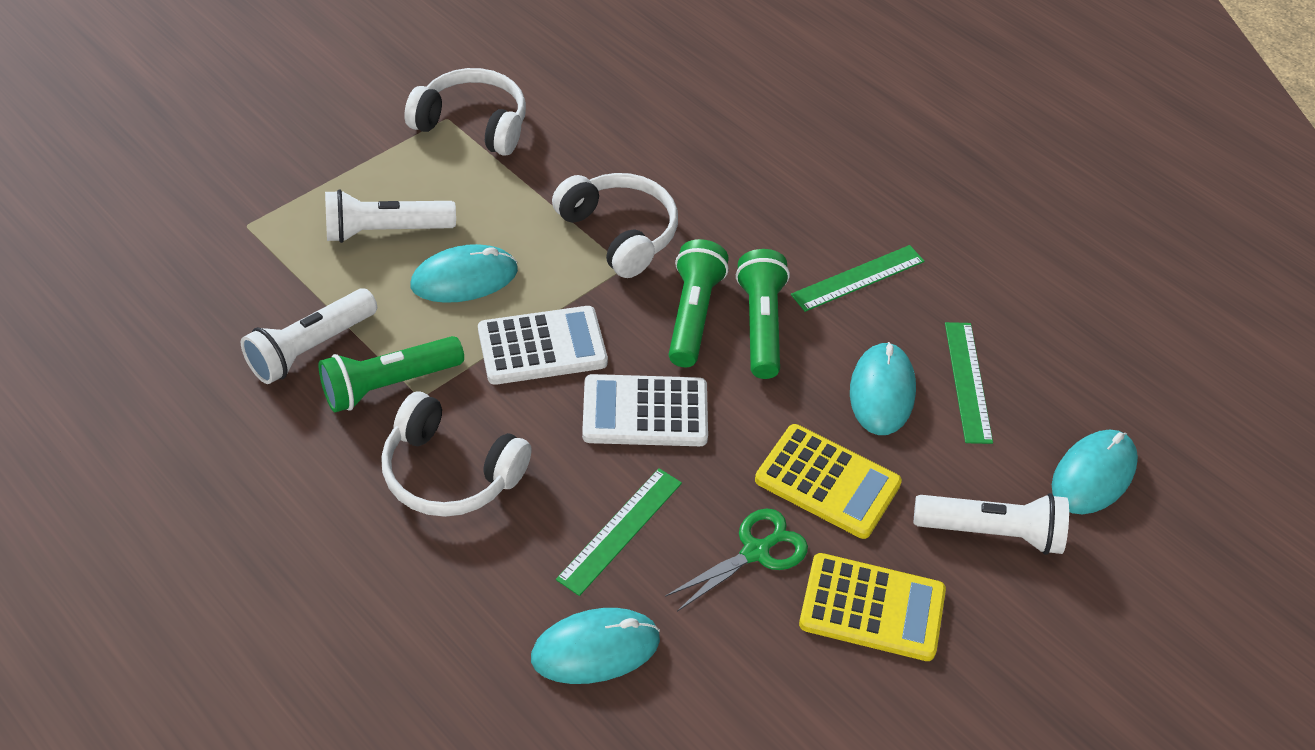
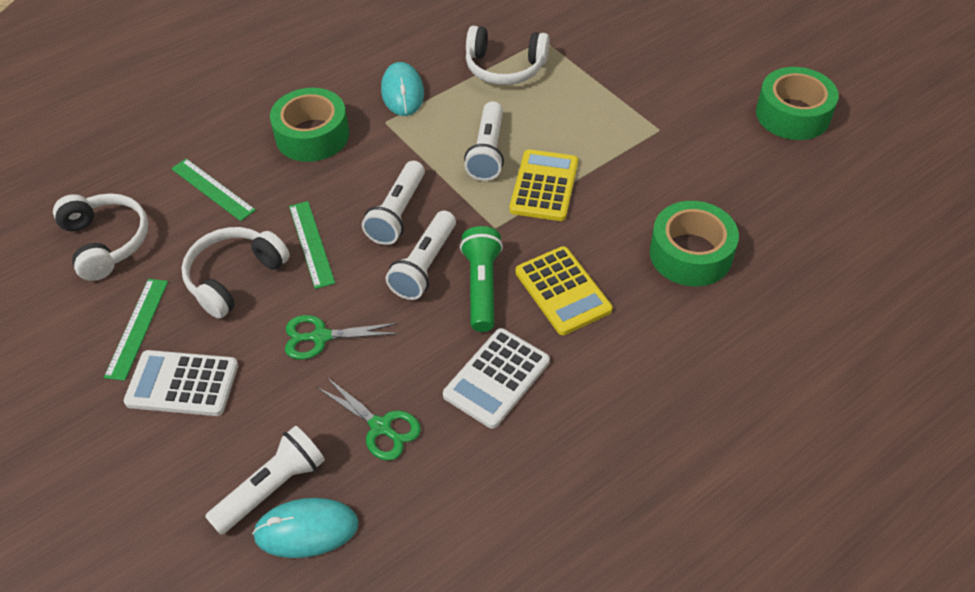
green flashlight: 3 -> 1
green scissors: 1 -> 2
green tape: 0 -> 3
turquoise mouse: 4 -> 2
white flashlight: 3 -> 4

